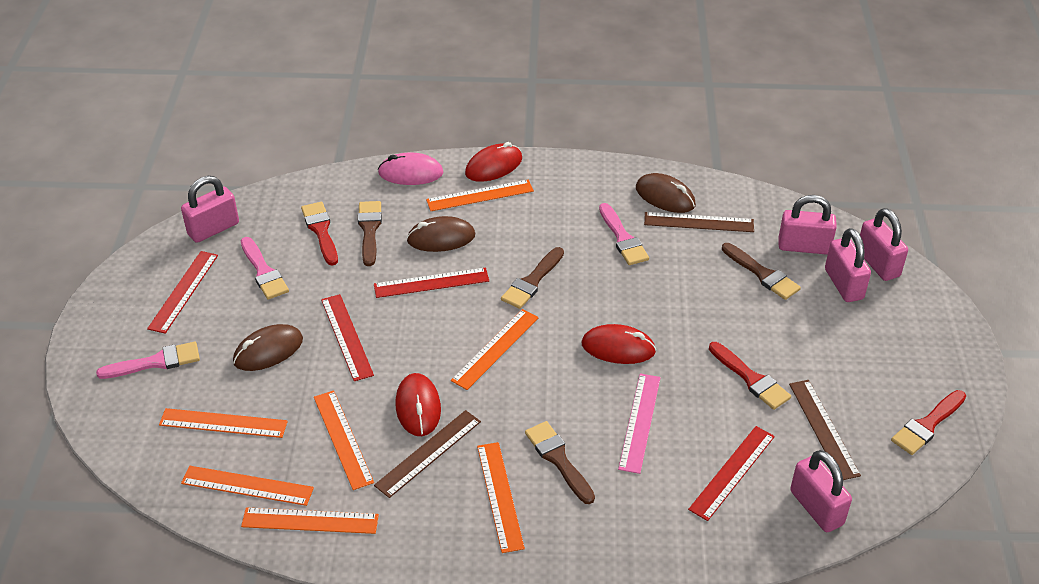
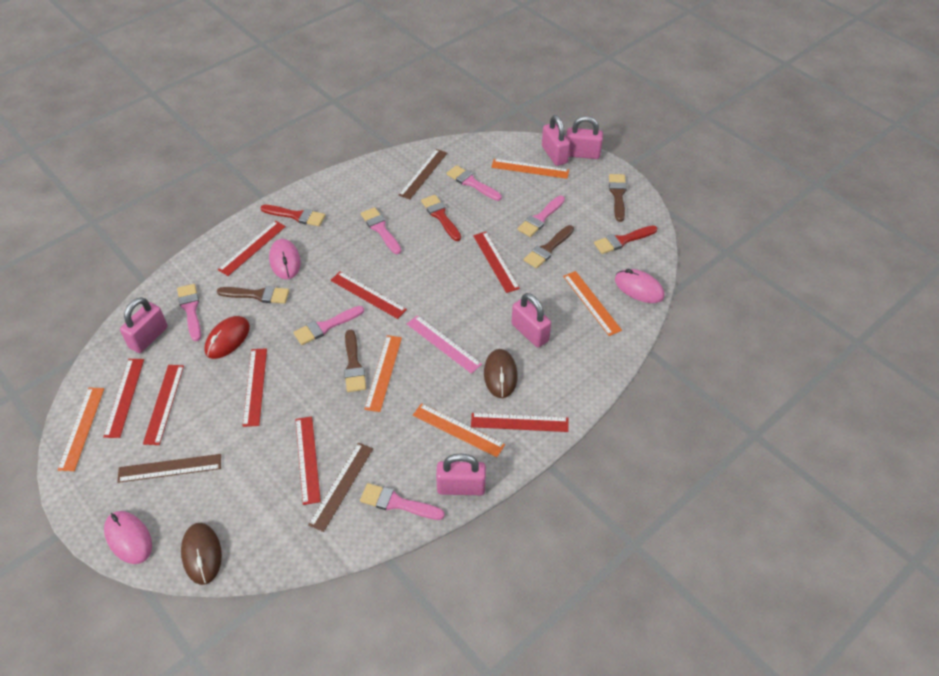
brown mouse: 3 -> 2
orange ruler: 7 -> 5
pink brush: 3 -> 6
pink mouse: 1 -> 3
red mouse: 3 -> 1
red ruler: 4 -> 8

